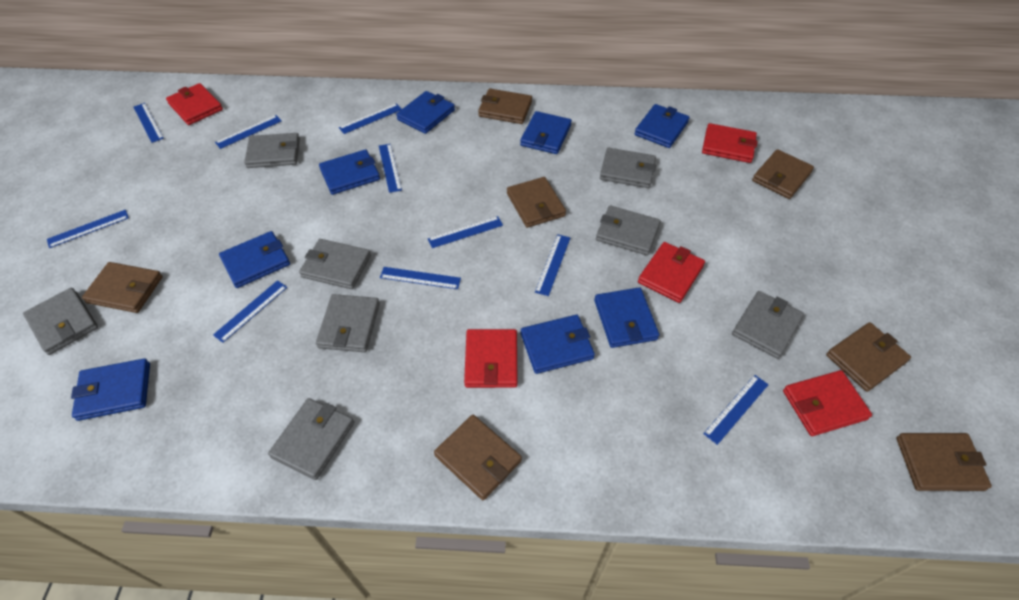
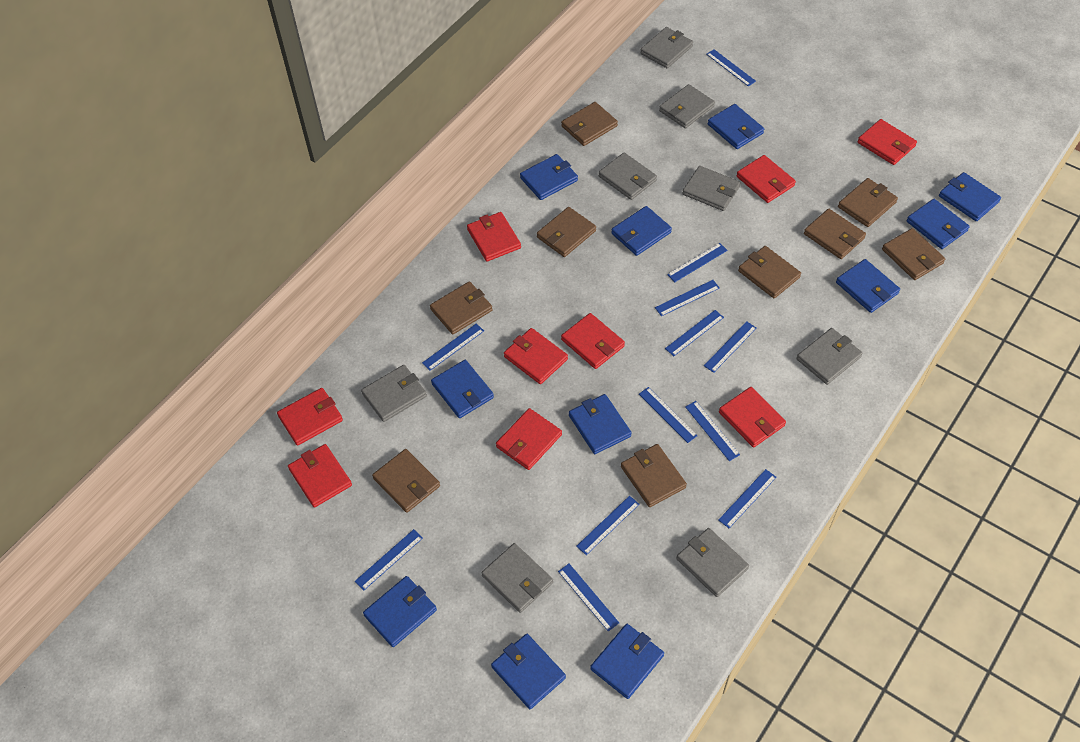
blue ruler: 10 -> 12
blue wallet: 8 -> 11
brown wallet: 7 -> 9
red wallet: 5 -> 9

